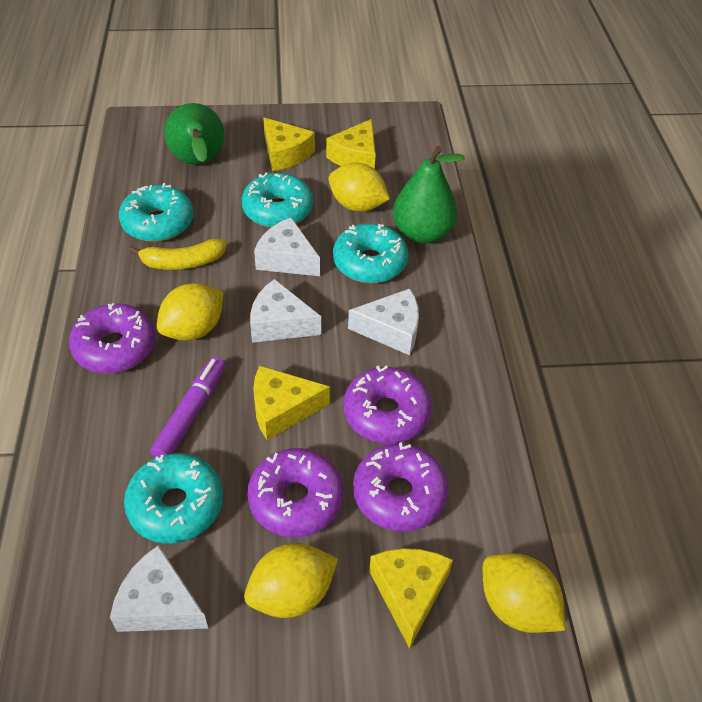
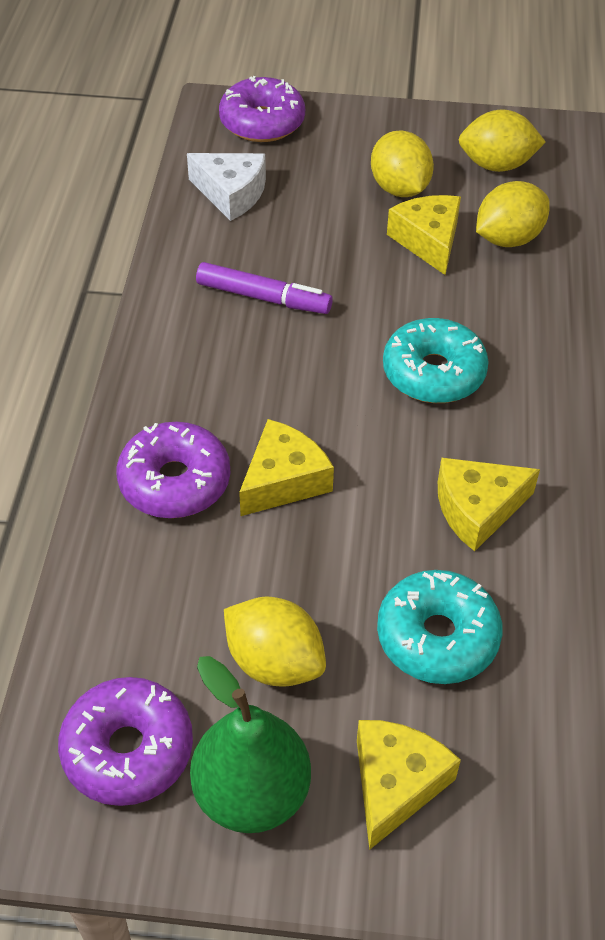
green pear: 2 -> 1
purple donut: 4 -> 3
turquoise donut: 4 -> 2
white cheese: 4 -> 1
yellow banana: 1 -> 0

